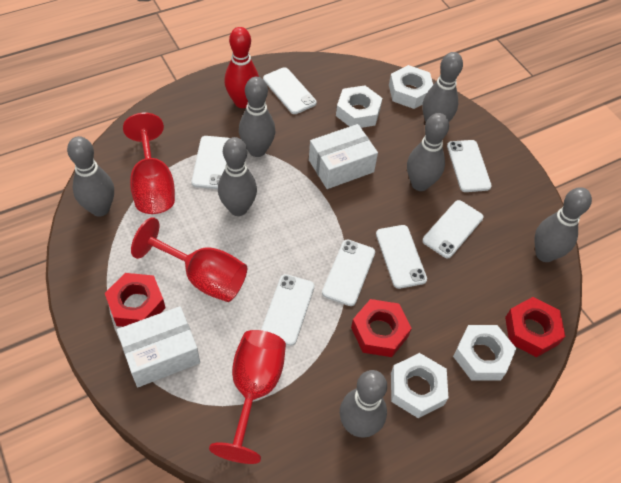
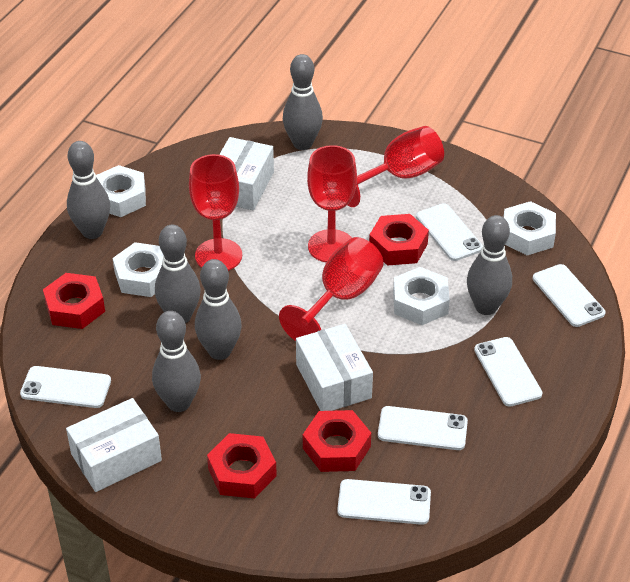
grey bowling pin: 7 -> 6
red bowling pin: 1 -> 0
red goblet: 3 -> 4
red nut: 3 -> 4
white box: 2 -> 3
white phone: 7 -> 6

